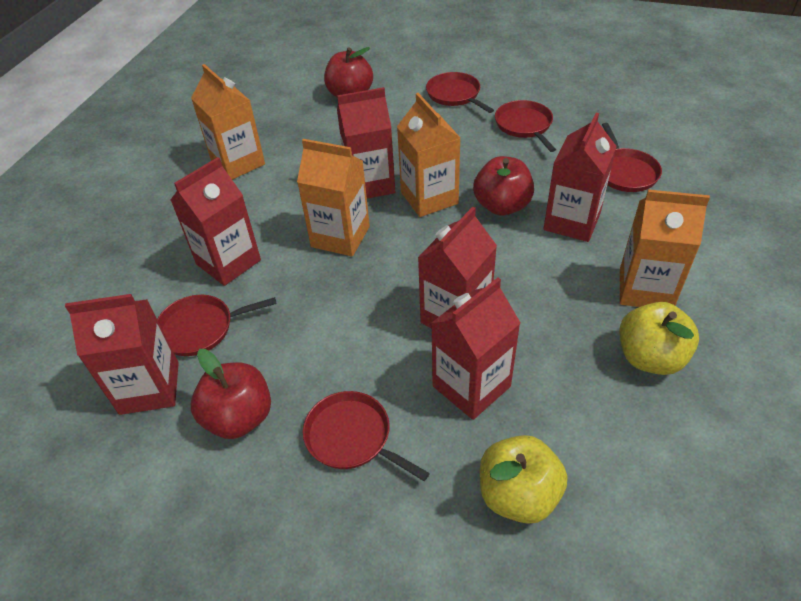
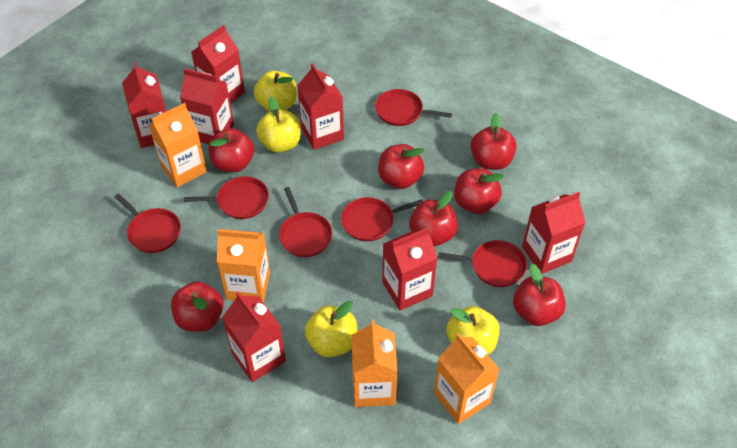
red apple: 3 -> 7
red carton: 6 -> 7
red pan: 5 -> 6
yellow apple: 2 -> 4

